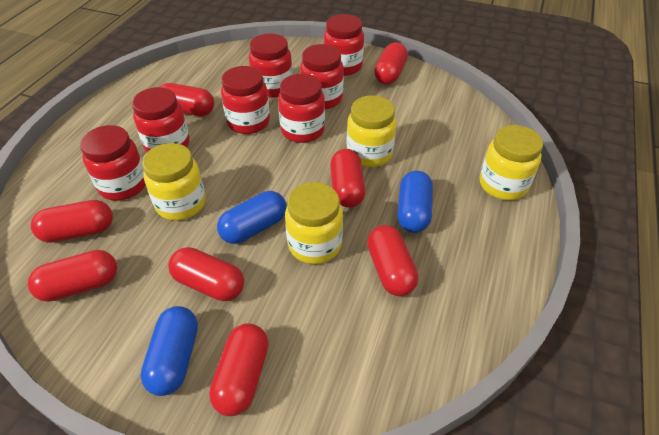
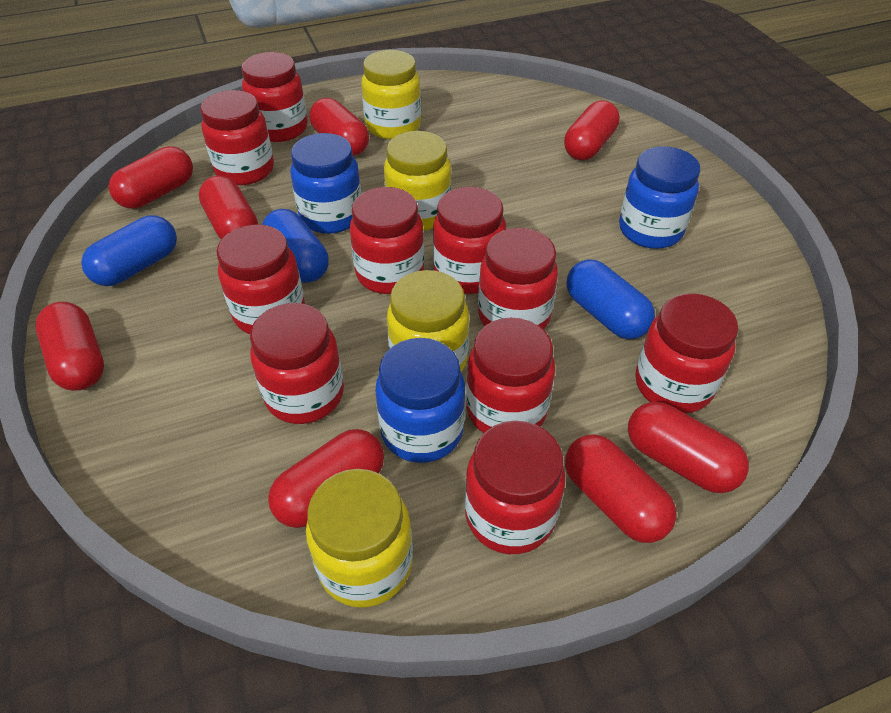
blue jar: 0 -> 3
red jar: 7 -> 10

